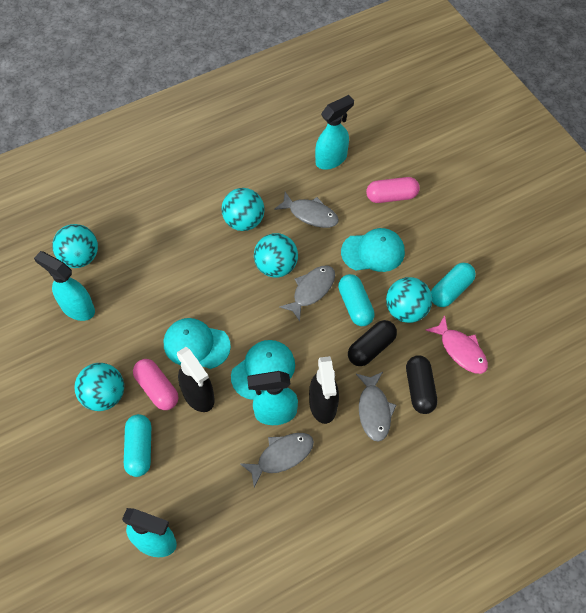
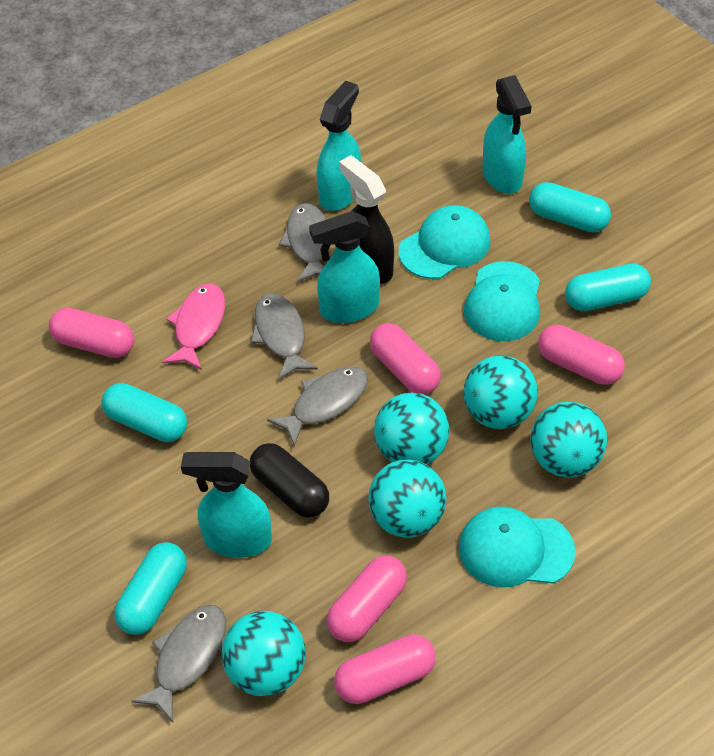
black capsule: 2 -> 1
black spray bottle: 2 -> 1
pink capsule: 2 -> 5
turquoise capsule: 3 -> 4

